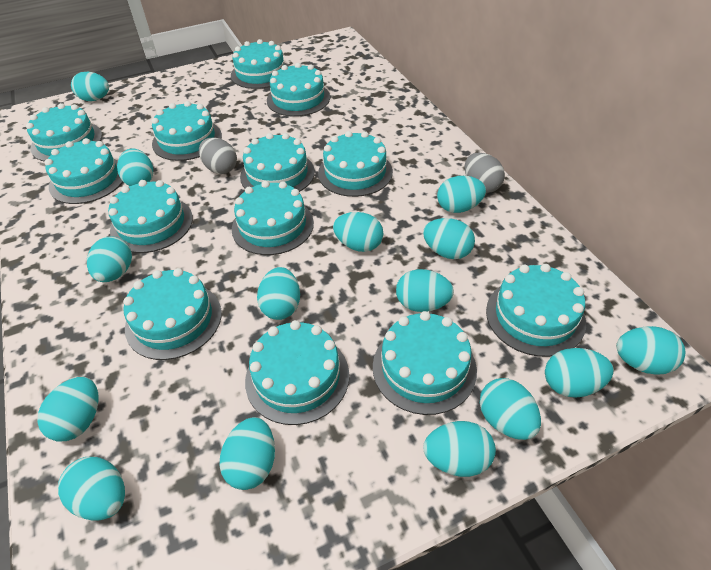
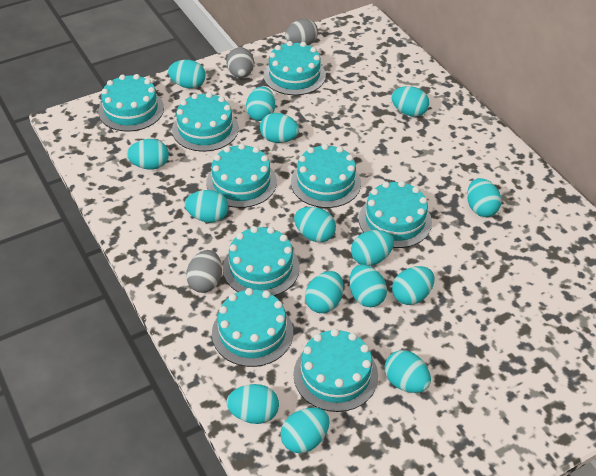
grey egg: 2 -> 3
turquoise cake: 13 -> 9

